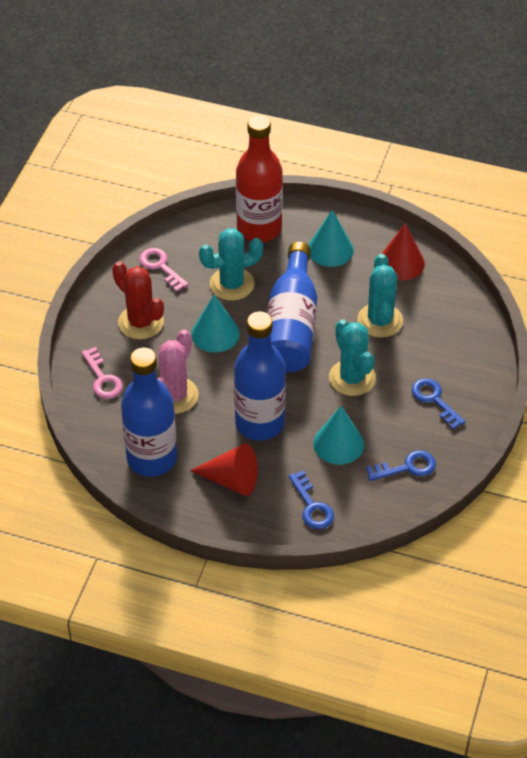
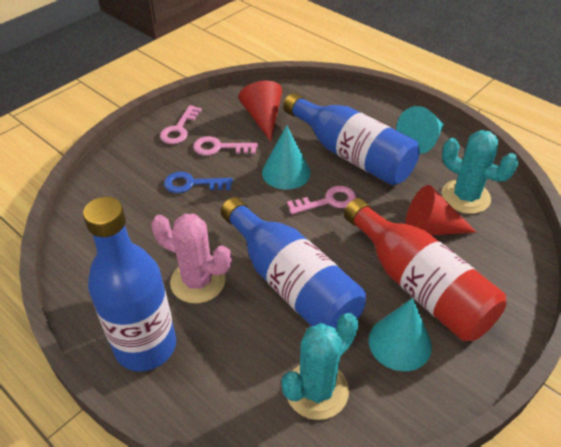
blue key: 3 -> 1
pink key: 2 -> 3
red cactus: 1 -> 0
turquoise cactus: 3 -> 2

